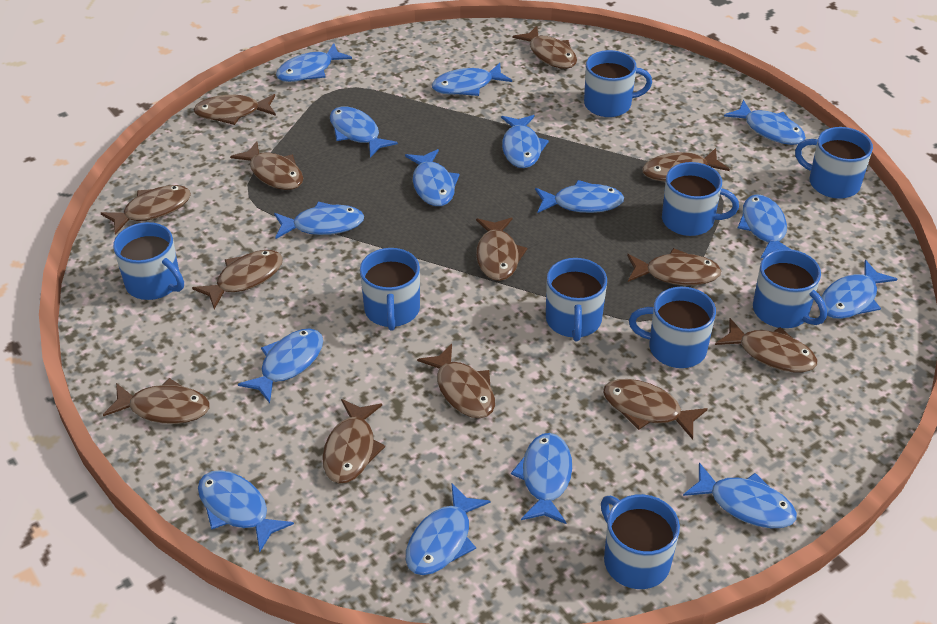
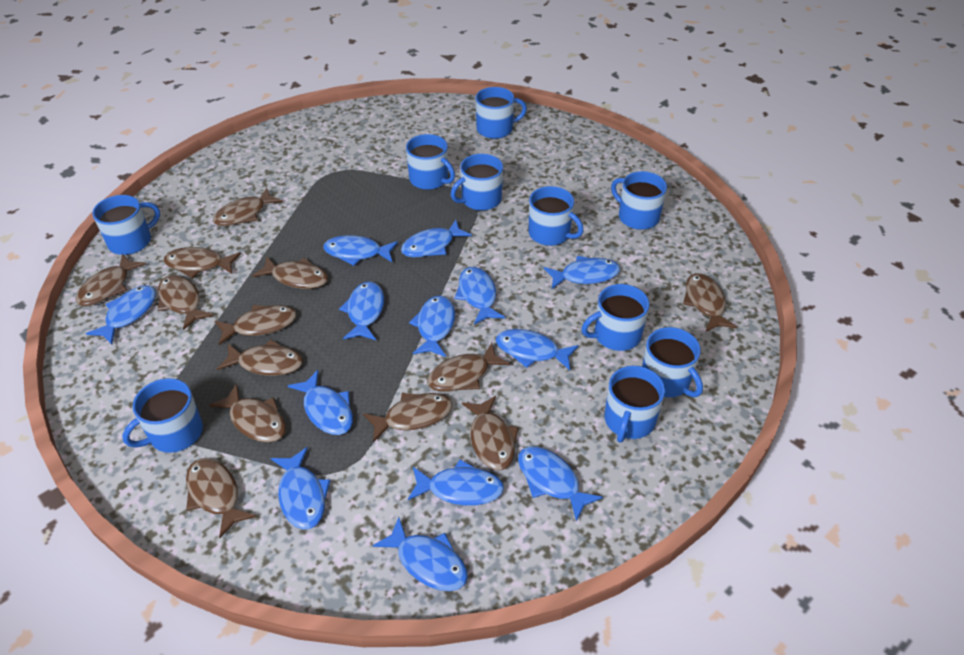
blue fish: 15 -> 13
blue mug: 9 -> 10

